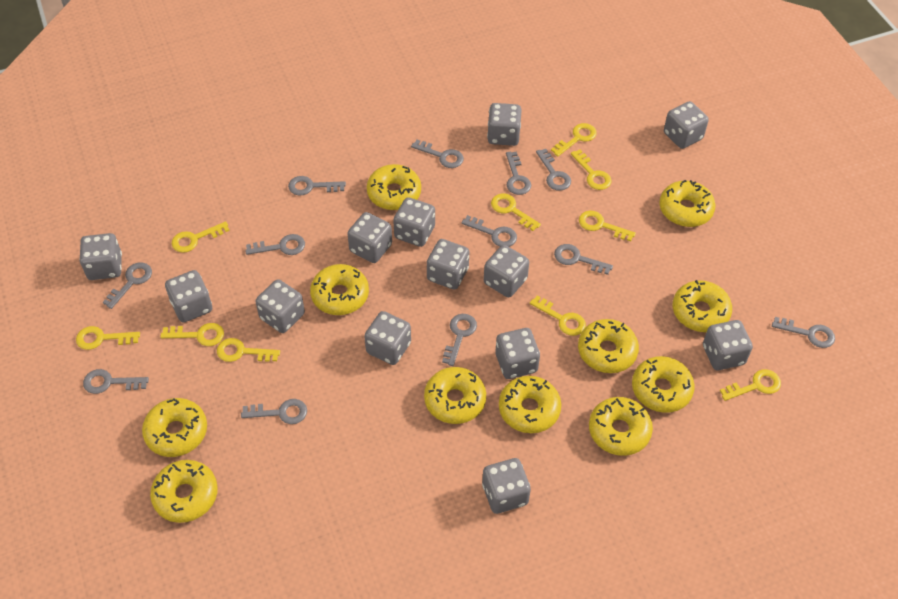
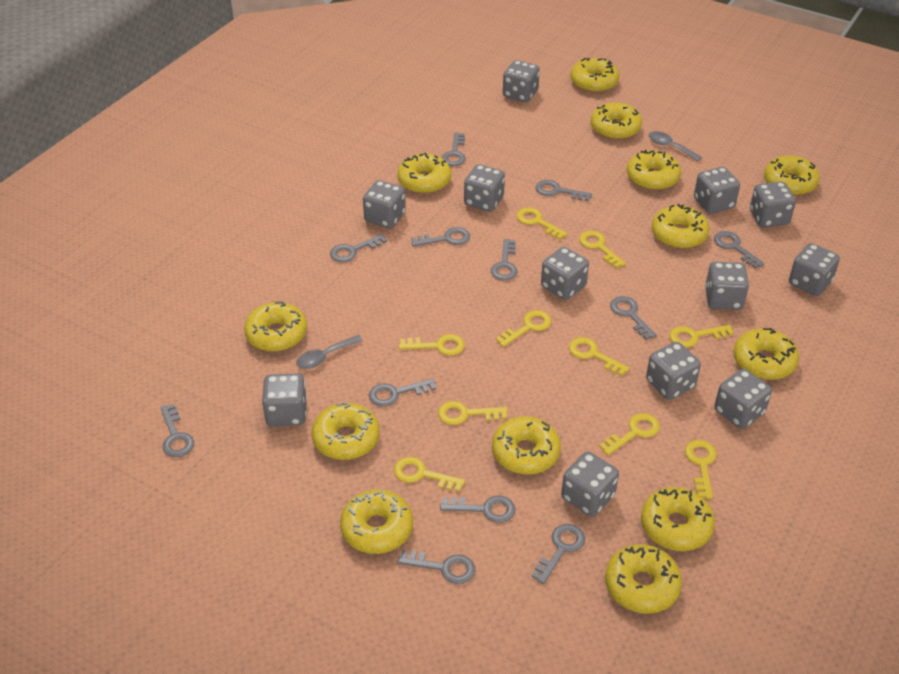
grey dice: 13 -> 12
grey spoon: 0 -> 2
yellow donut: 11 -> 13

